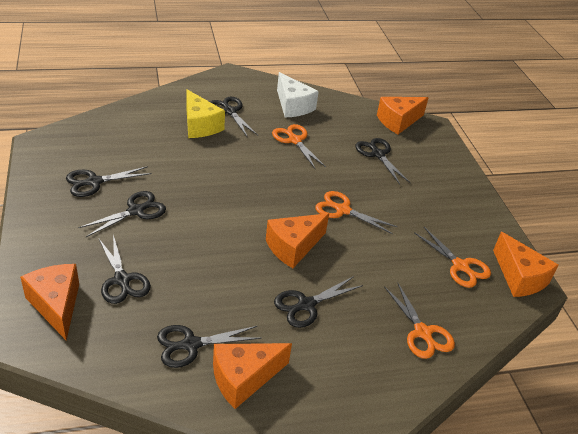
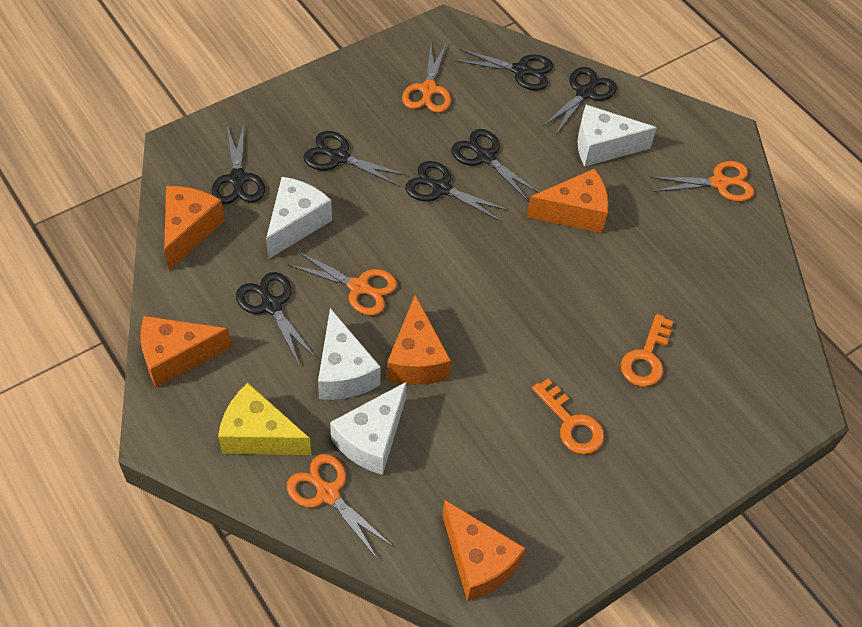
orange key: 0 -> 2
white cheese: 1 -> 4

